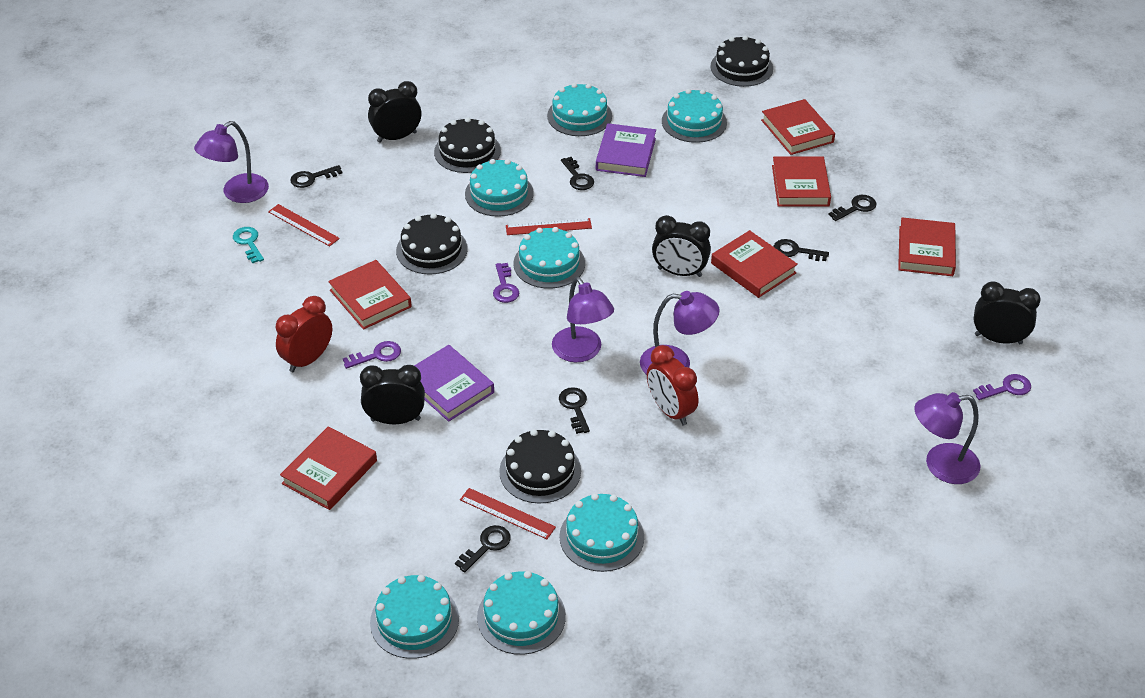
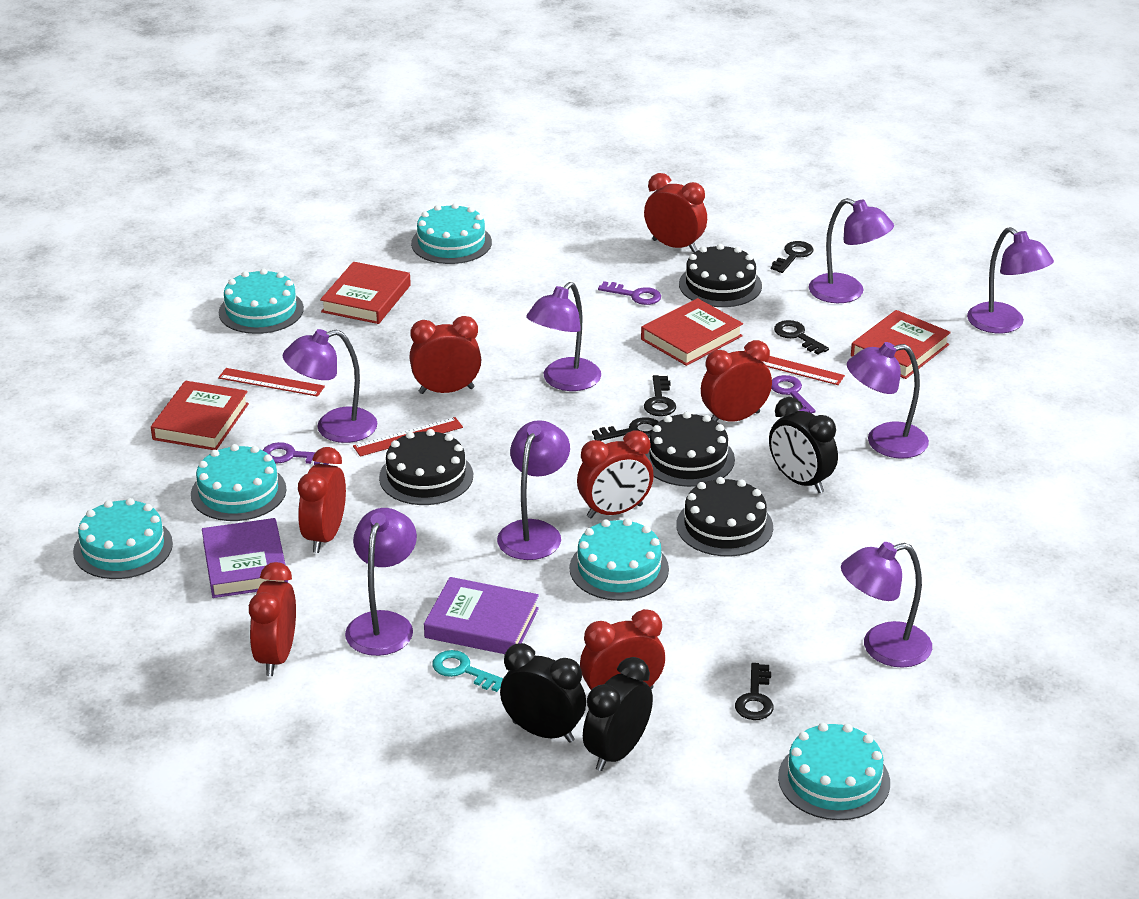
black clock: 4 -> 3
black key: 6 -> 5
purple lamp: 4 -> 8
red book: 6 -> 4
red clock: 2 -> 7
turquoise cake: 7 -> 6

